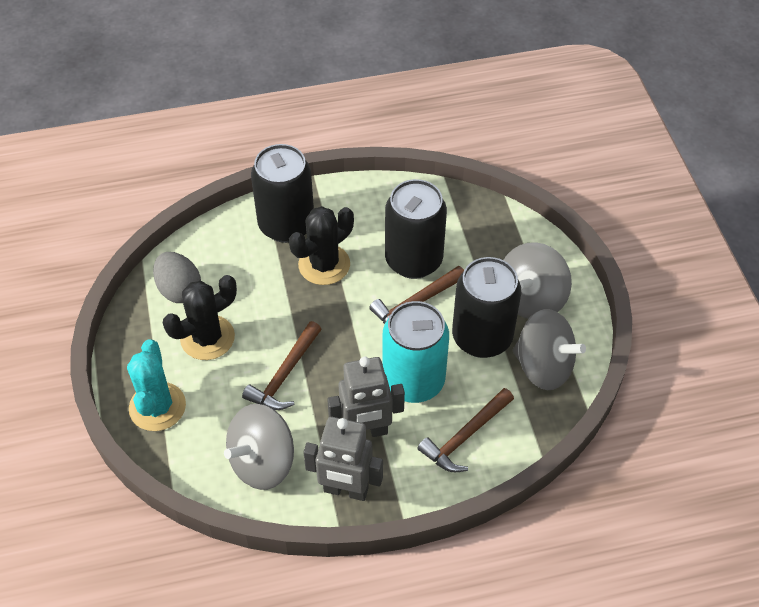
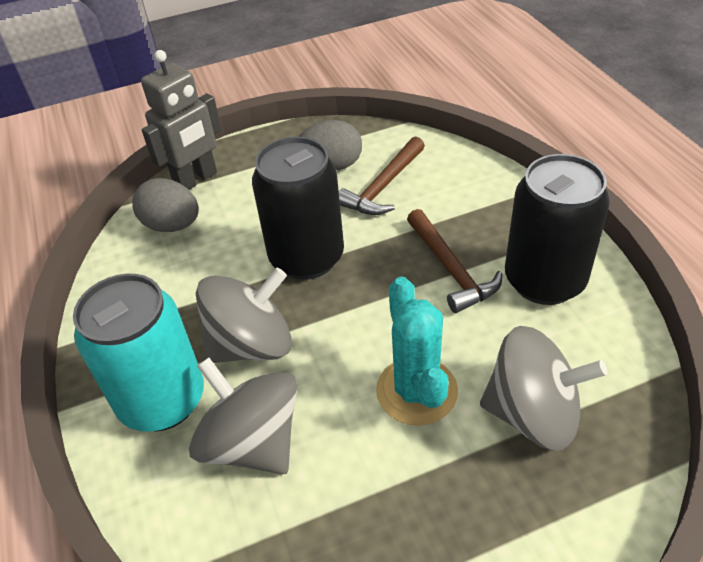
black cactus: 2 -> 0
black can: 3 -> 2
brown hammer: 3 -> 2
grey egg: 1 -> 2
grey robot: 2 -> 1

